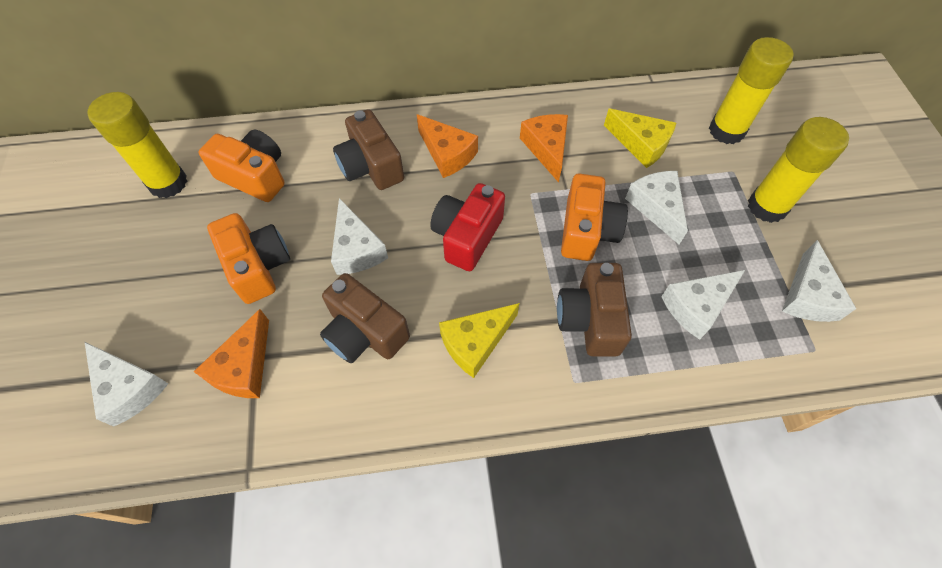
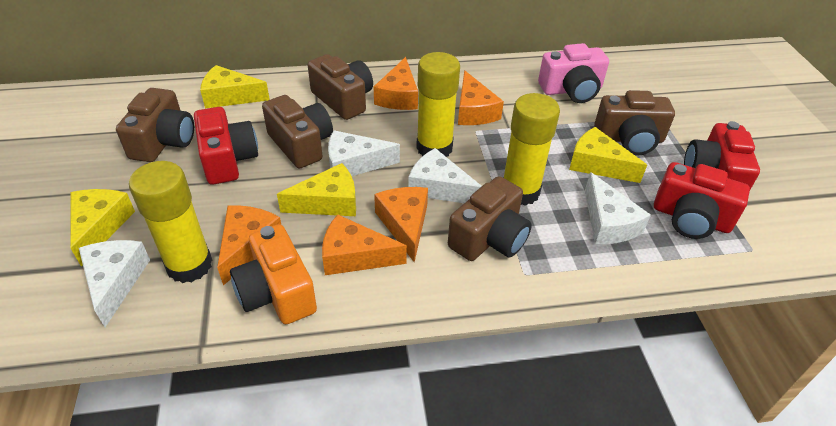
brown camera: 3 -> 5
orange camera: 3 -> 1
orange cheese: 3 -> 5
pink camera: 0 -> 1
red camera: 1 -> 3
white cheese: 5 -> 4
yellow cheese: 2 -> 4

